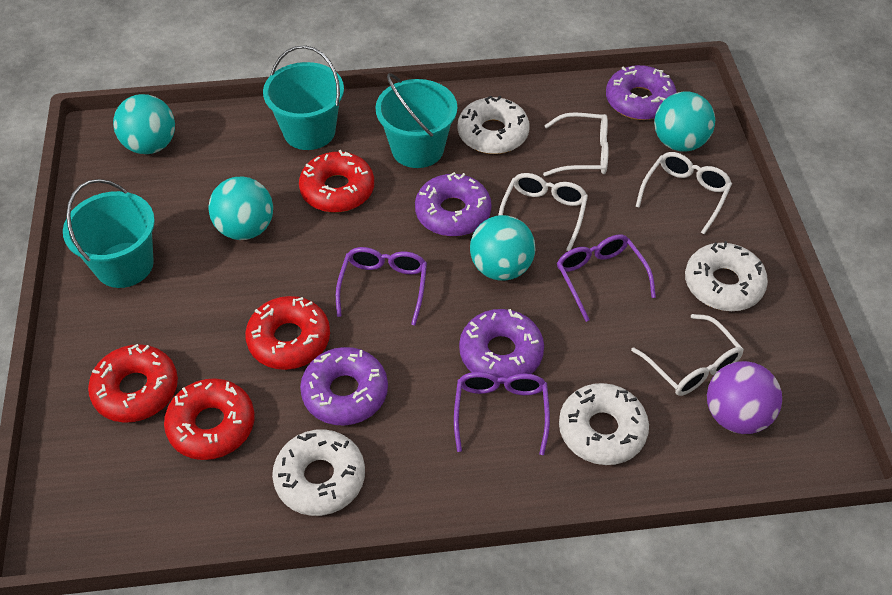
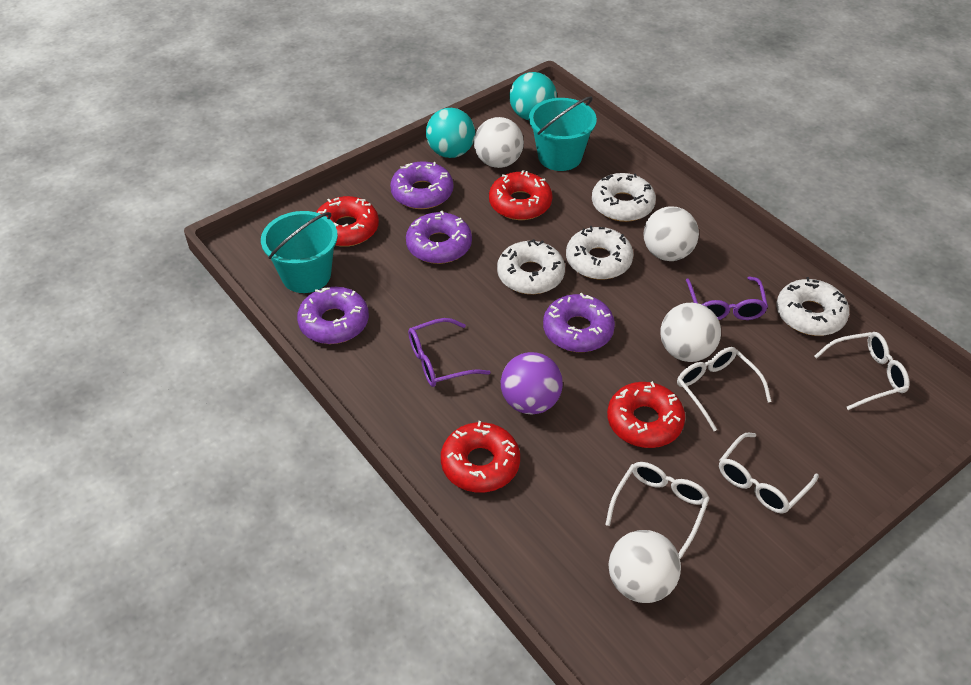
purple glasses: 3 -> 2
turquoise ball: 4 -> 2
turquoise bucket: 3 -> 2
white ball: 0 -> 4

